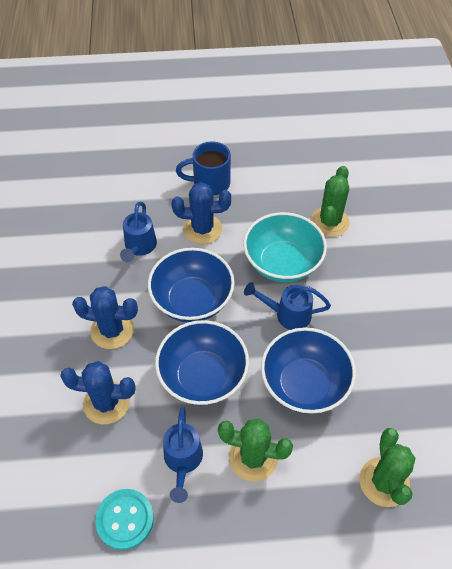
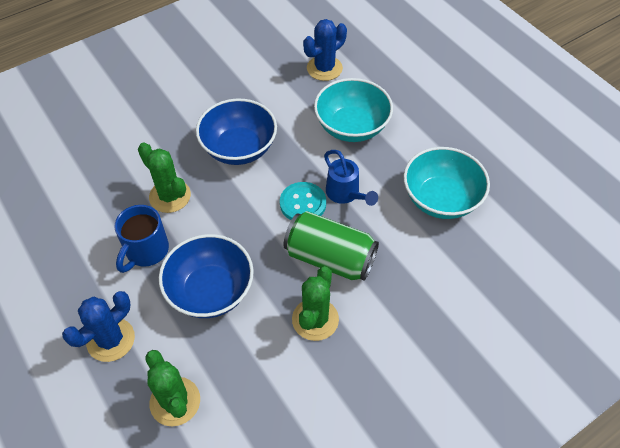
blue bowl: 3 -> 2
blue cactus: 3 -> 2
blue watering can: 3 -> 1
green can: 0 -> 1
turquoise bowl: 1 -> 2

